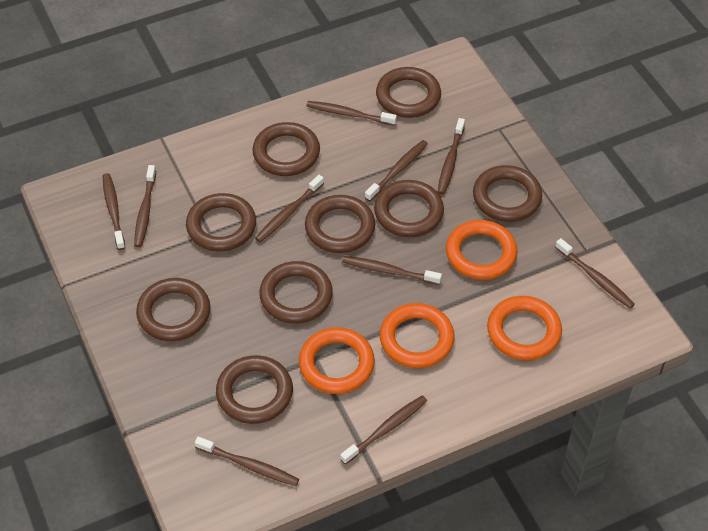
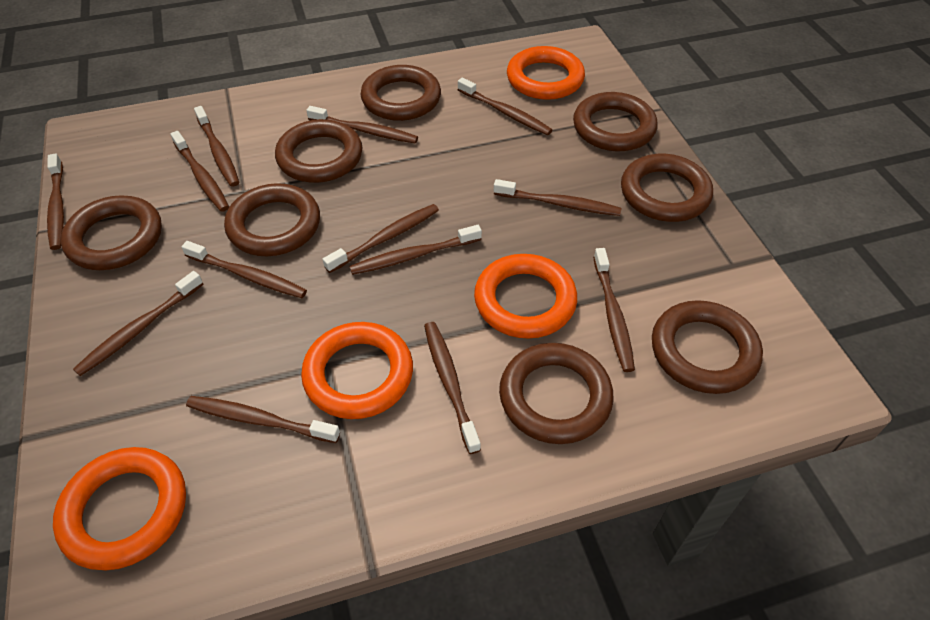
brown ring: 9 -> 8
brown toothbrush: 10 -> 13

